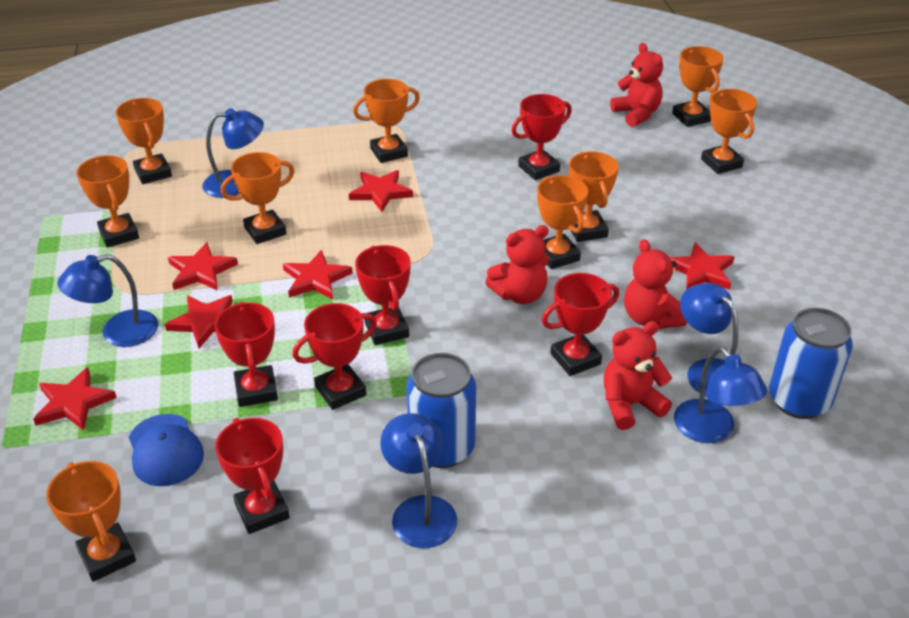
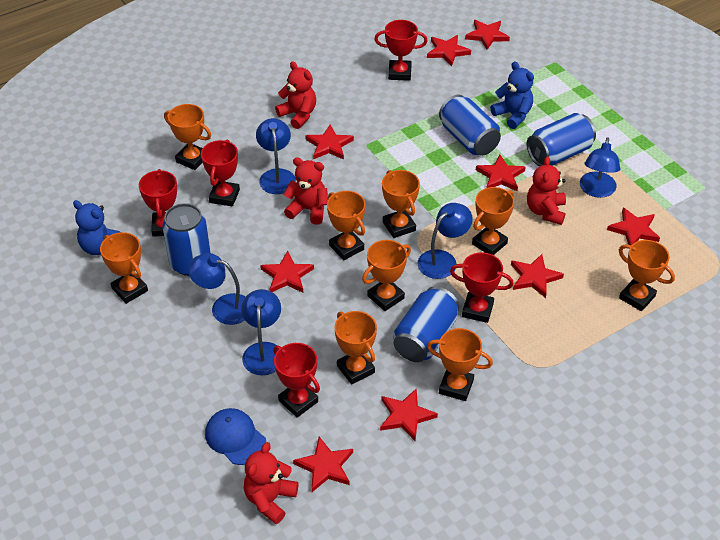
blue can: 2 -> 4
blue teddy bear: 0 -> 2
red star: 6 -> 9
red trophy: 6 -> 5

